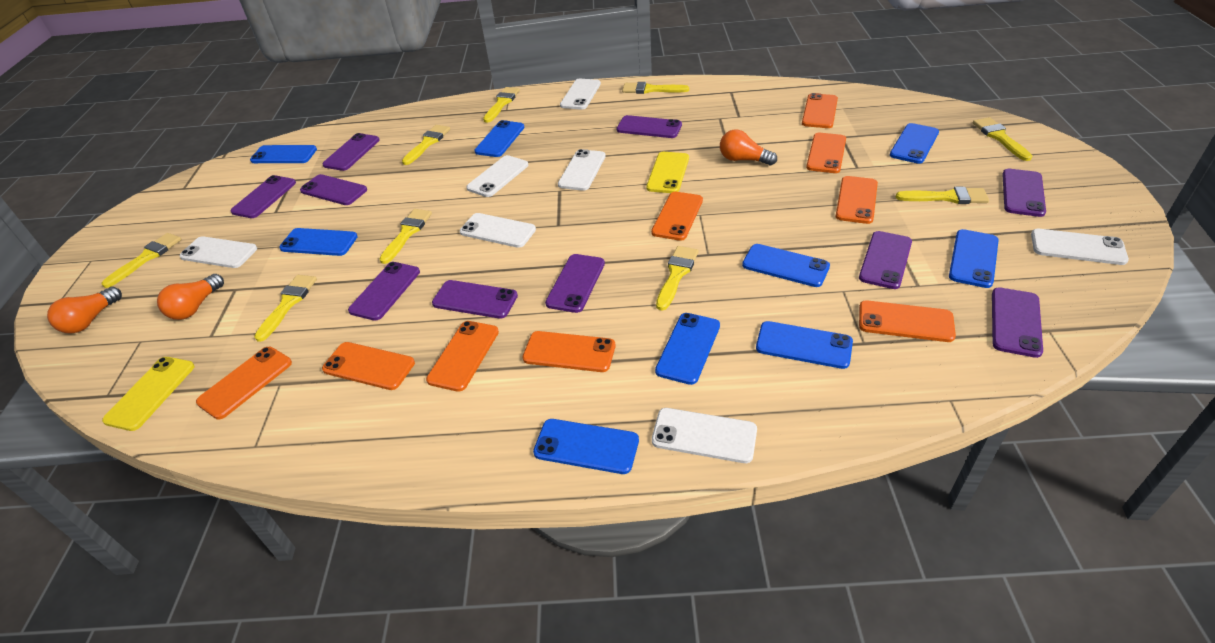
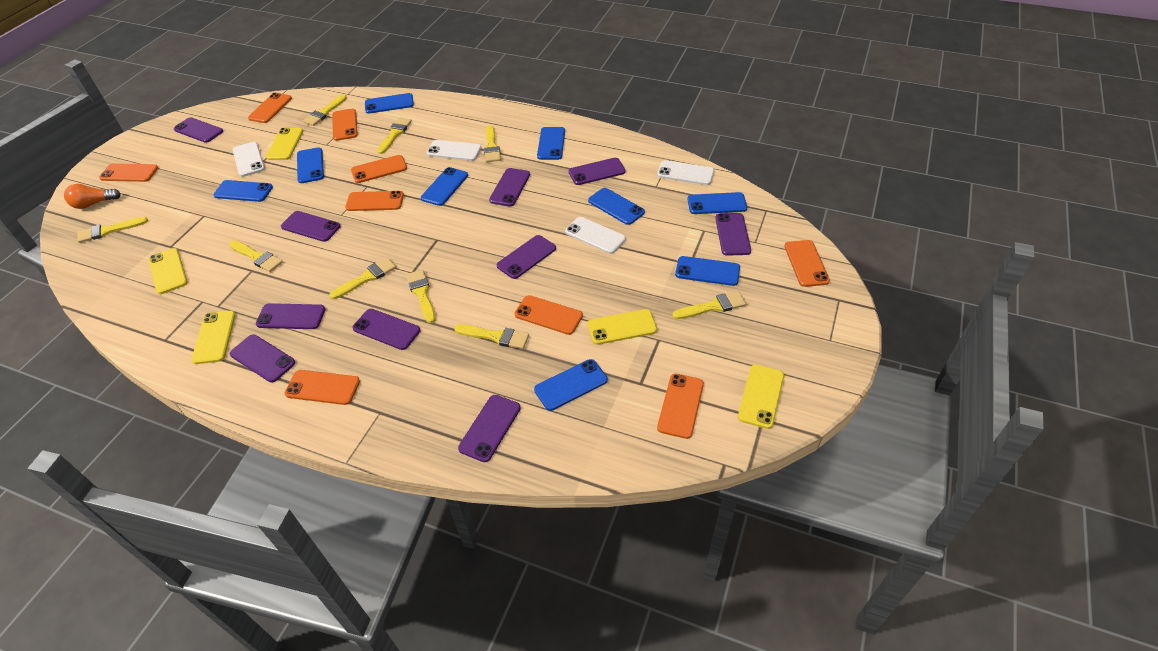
orange light bulb: 3 -> 1
white phone: 7 -> 4
yellow phone: 2 -> 5

